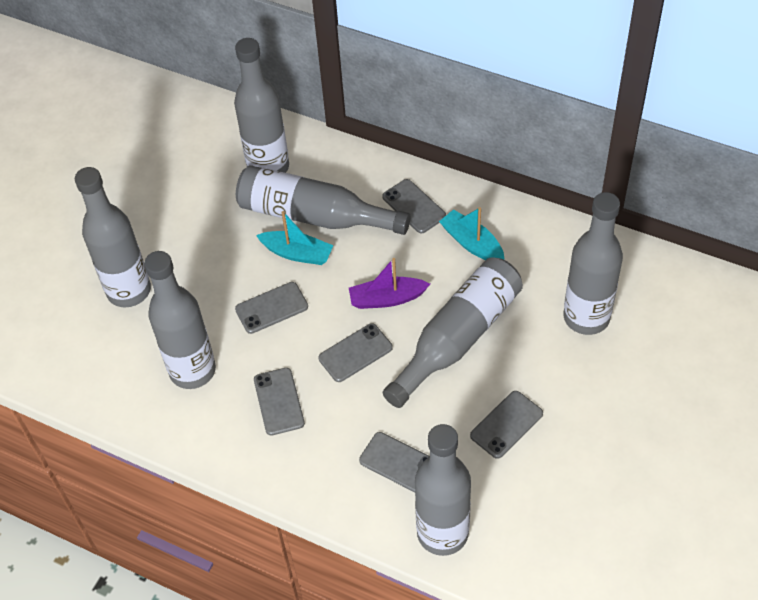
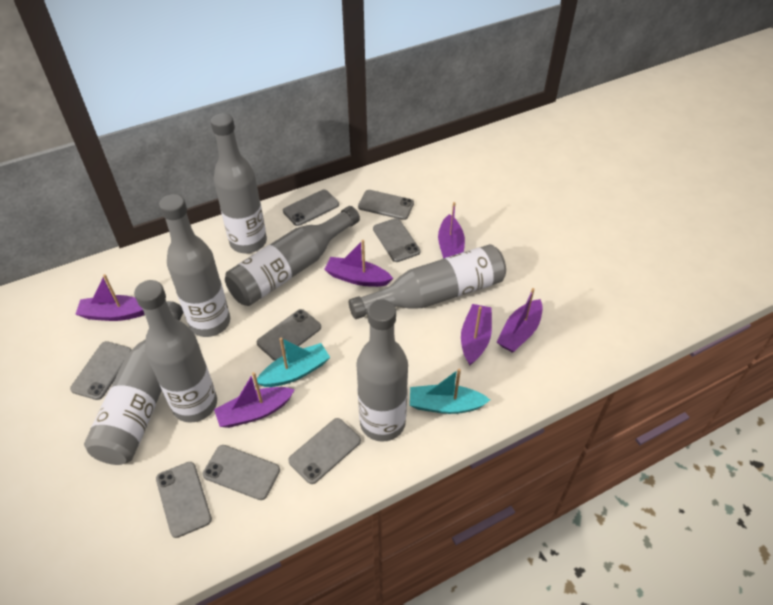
grey phone: 6 -> 8
purple boat: 1 -> 6

